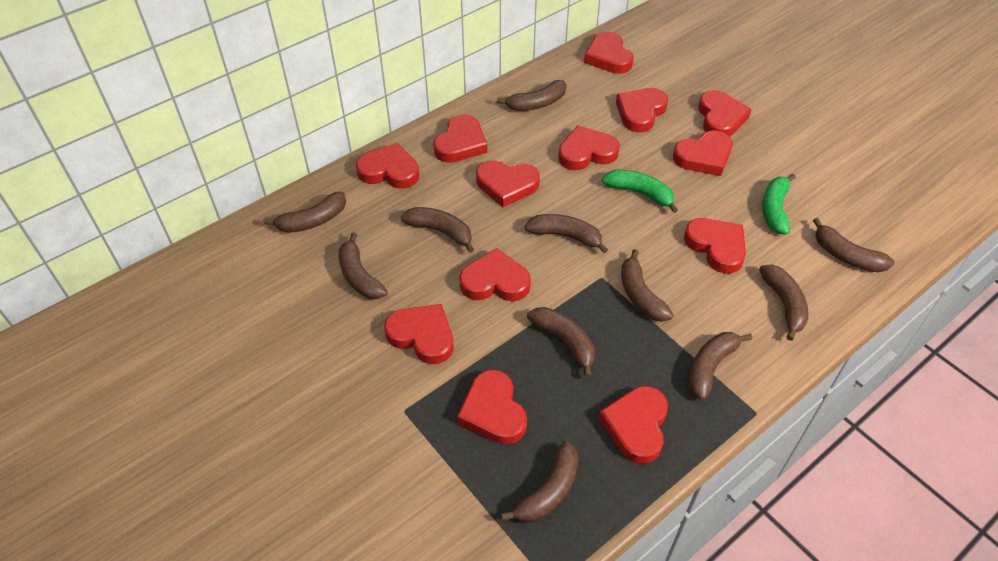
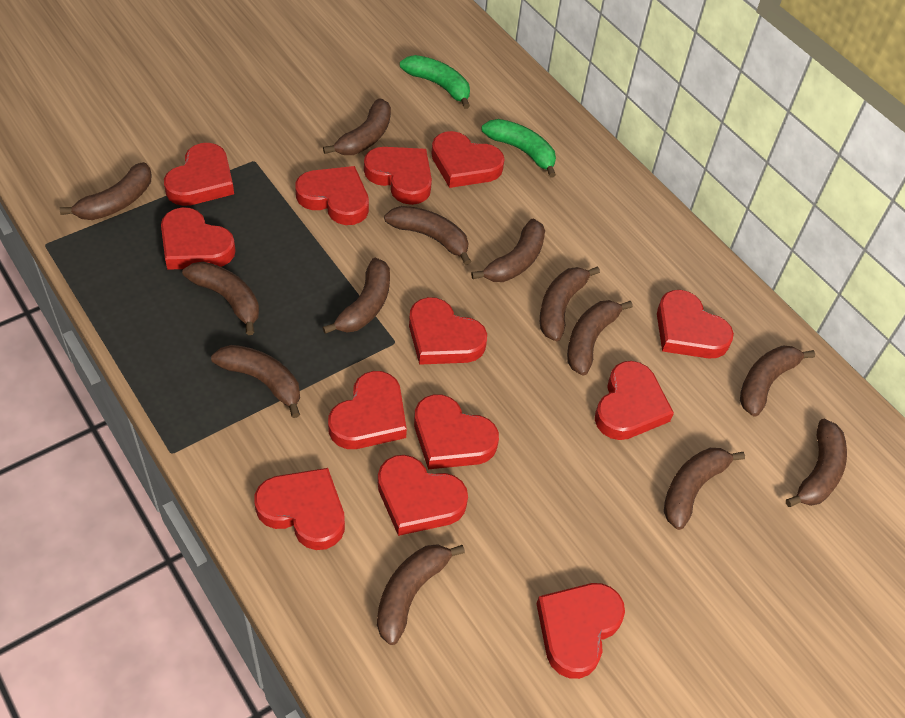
brown banana: 11 -> 13

